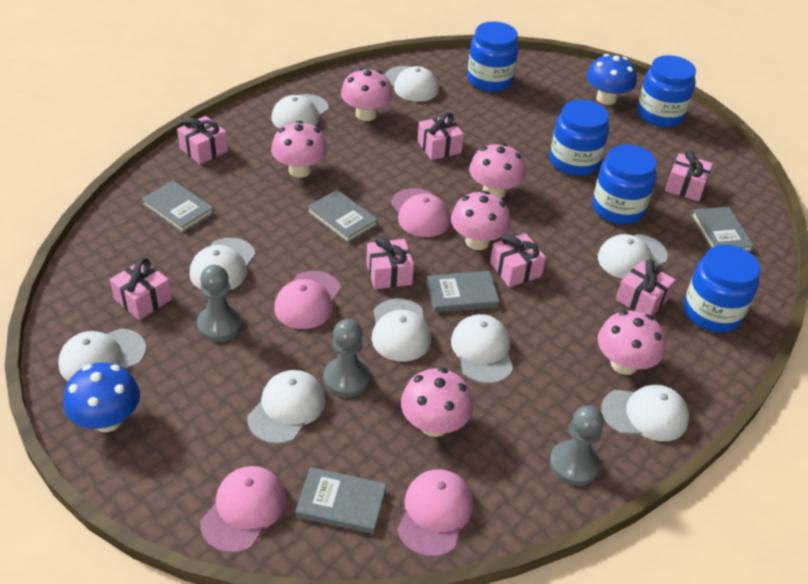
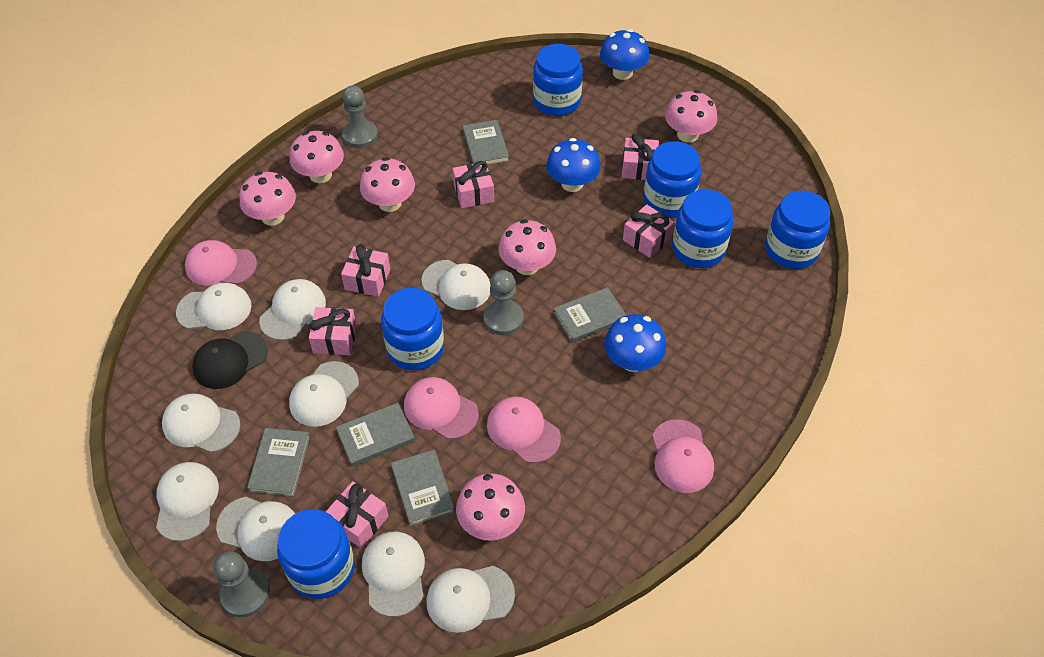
black cap: 0 -> 1
blue jar: 5 -> 6
blue mushroom: 2 -> 3
pink gift: 7 -> 6

